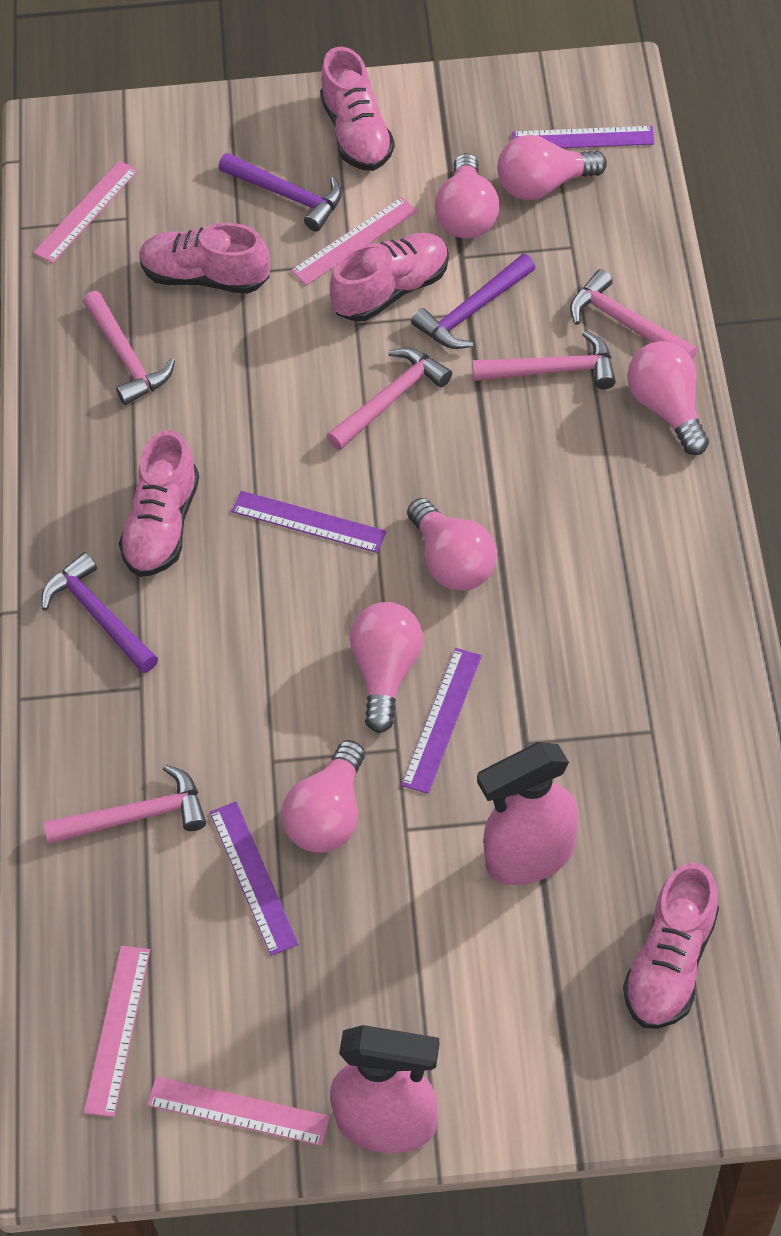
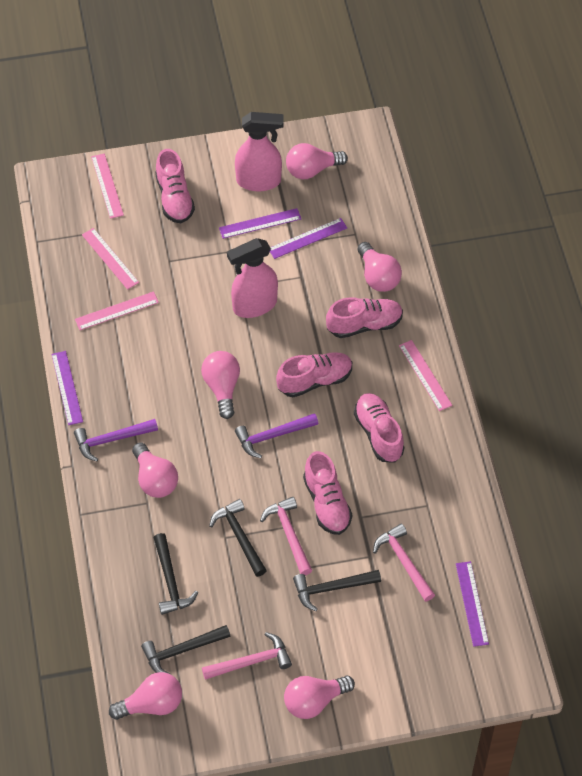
black hammer: 0 -> 4
pink hammer: 5 -> 3
purple hammer: 3 -> 2

